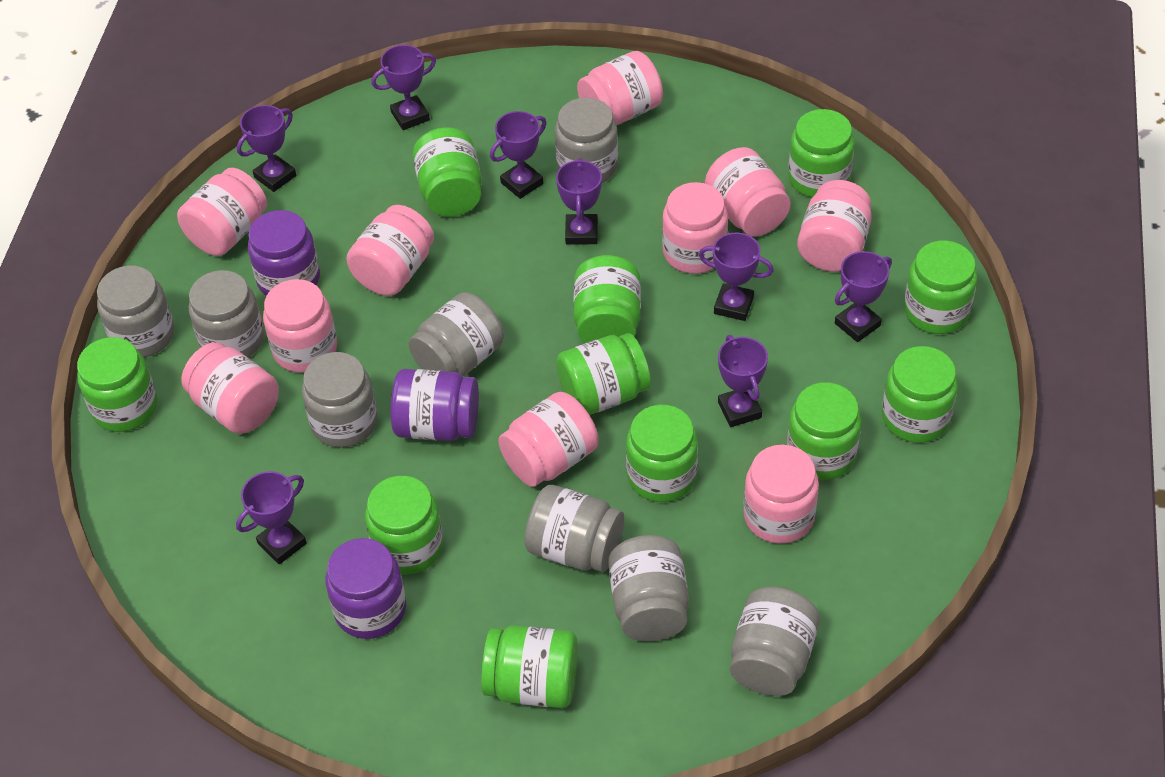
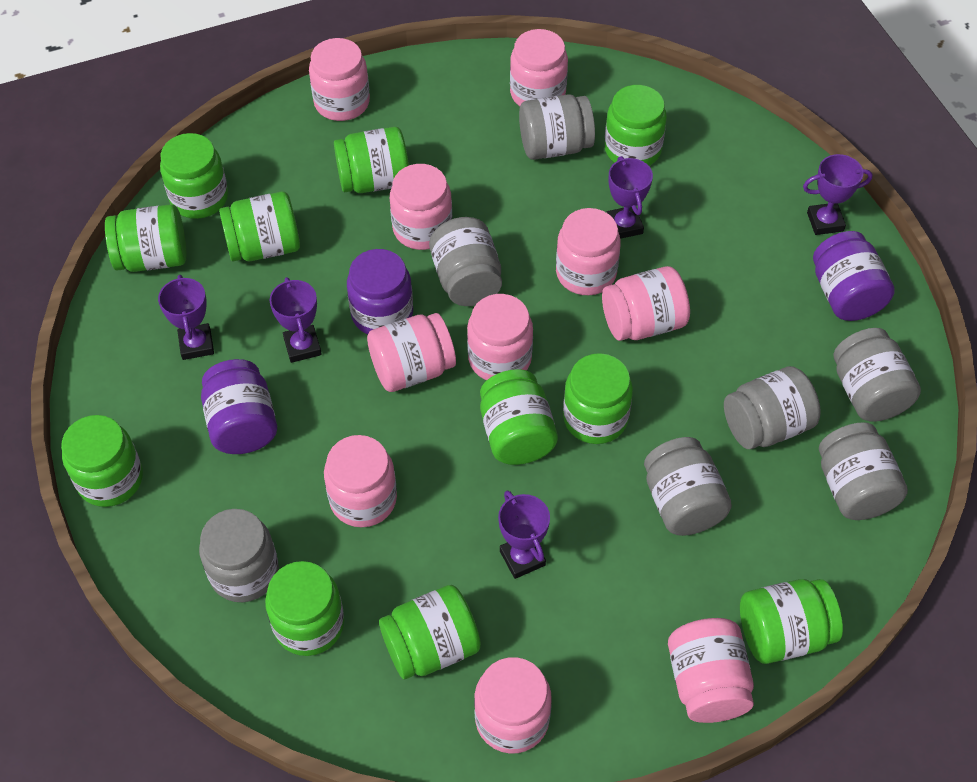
grey jar: 8 -> 7
purple trophy: 8 -> 5

